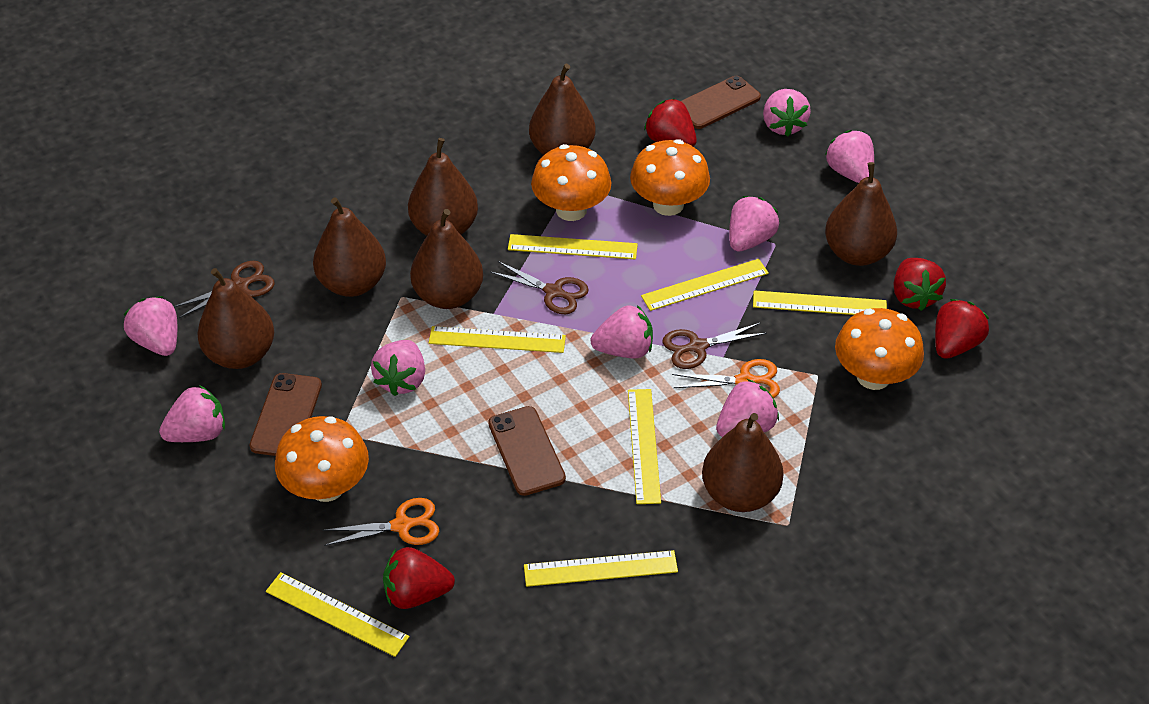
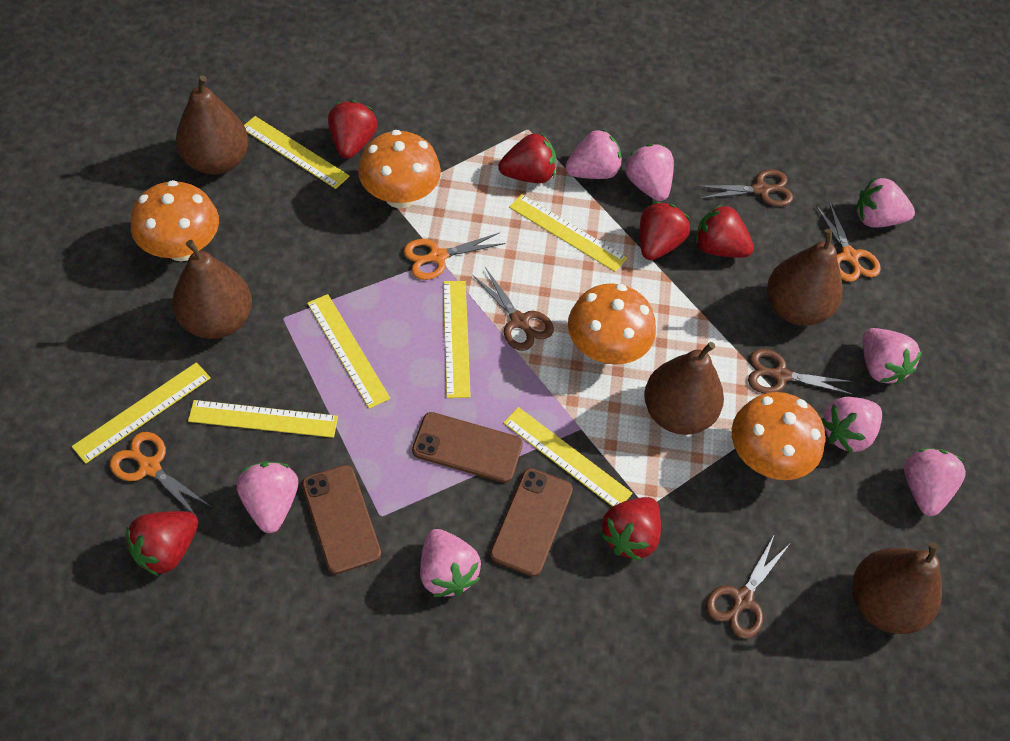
brown pear: 7 -> 5
brown scissors: 3 -> 4
orange scissors: 2 -> 3
red strawberry: 4 -> 6

